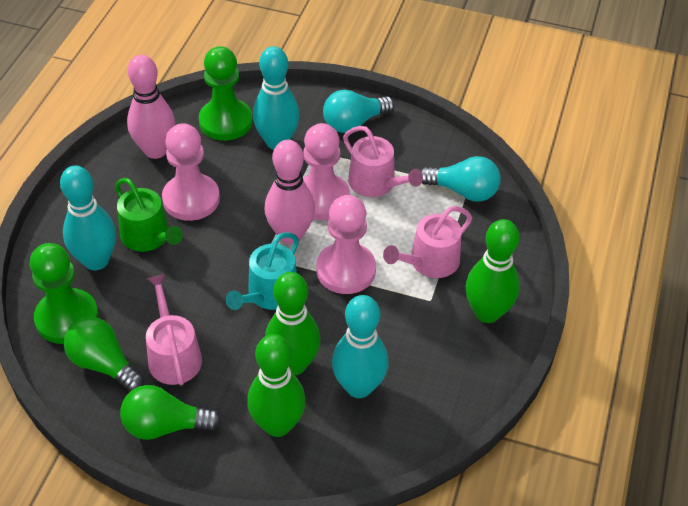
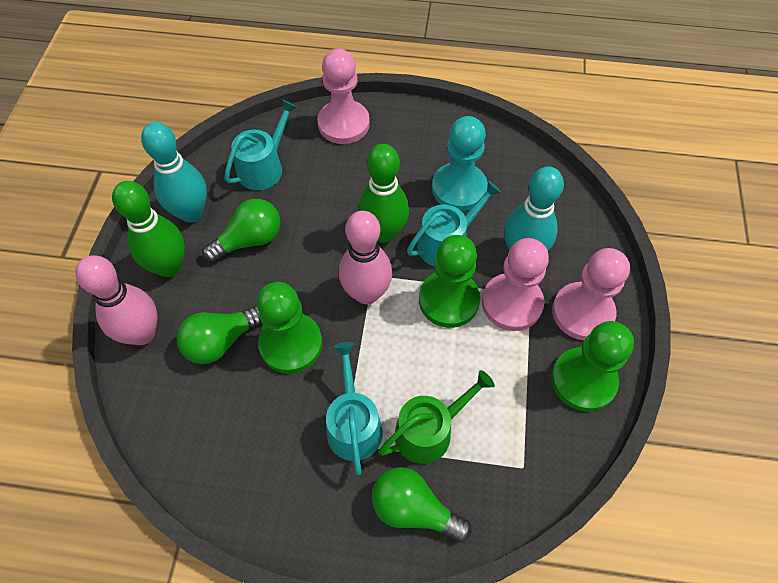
green bowling pin: 3 -> 2
green light bulb: 2 -> 3
green pawn: 2 -> 3
pink watering can: 3 -> 0
turquoise bowling pin: 3 -> 2
turquoise light bulb: 2 -> 0
turquoise pawn: 0 -> 1
turquoise watering can: 1 -> 3

